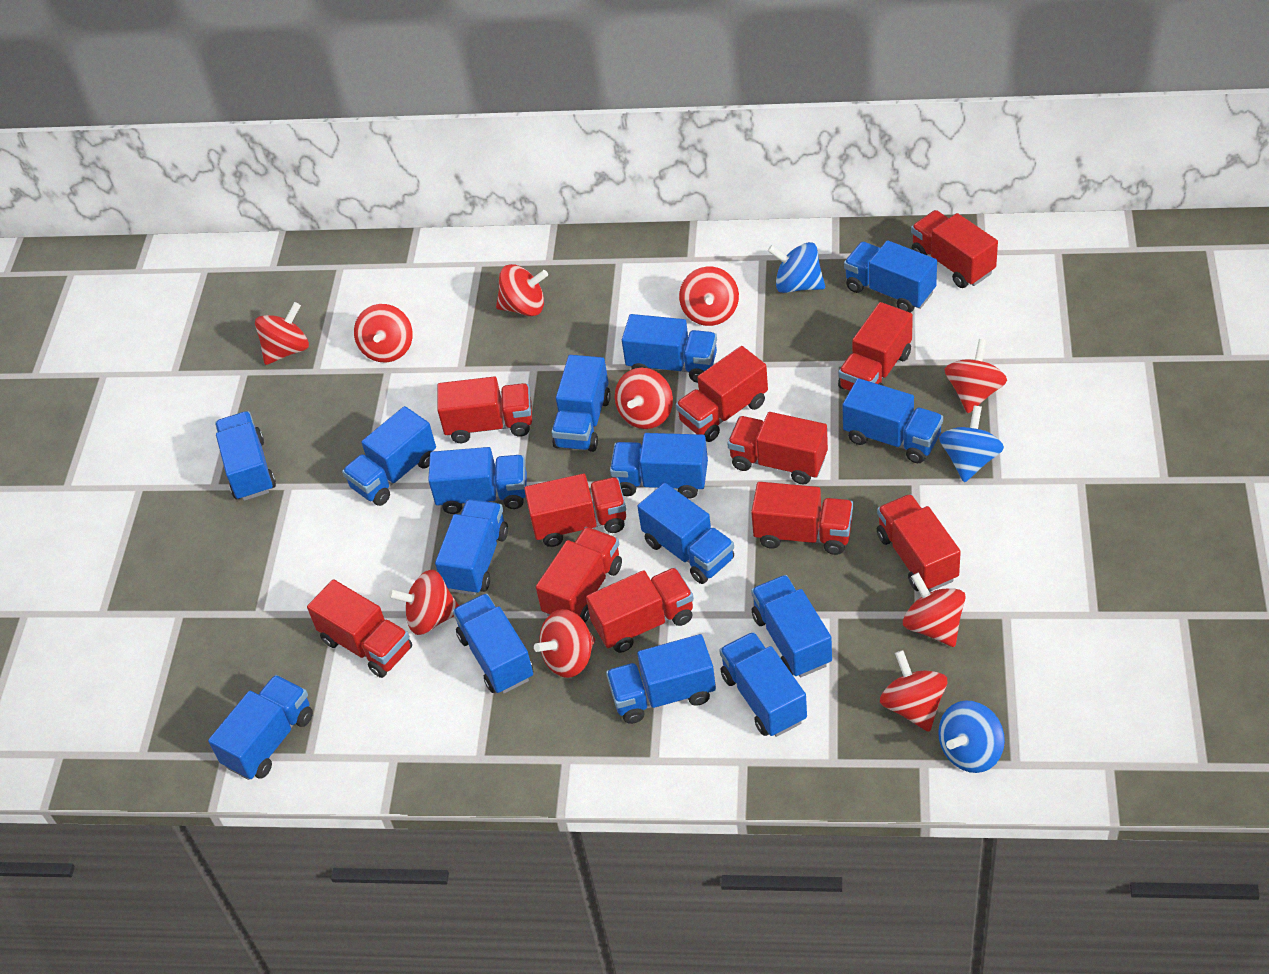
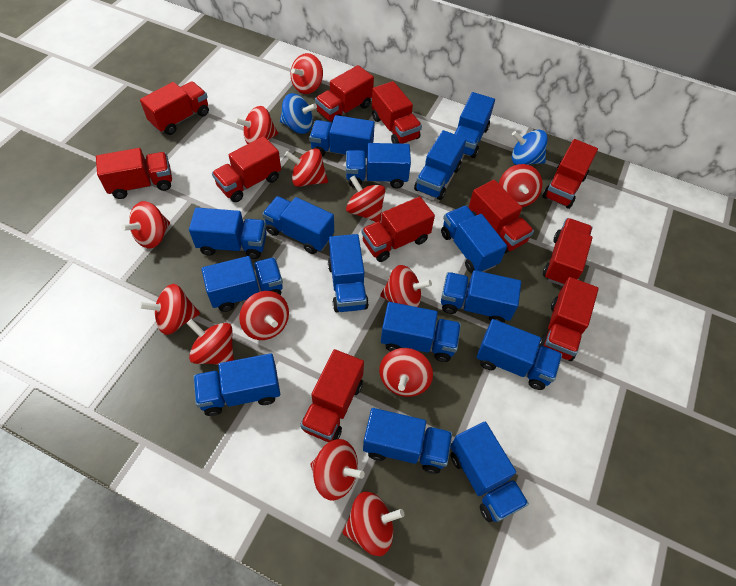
blue spinning top: 3 -> 2
red spinning top: 10 -> 13

